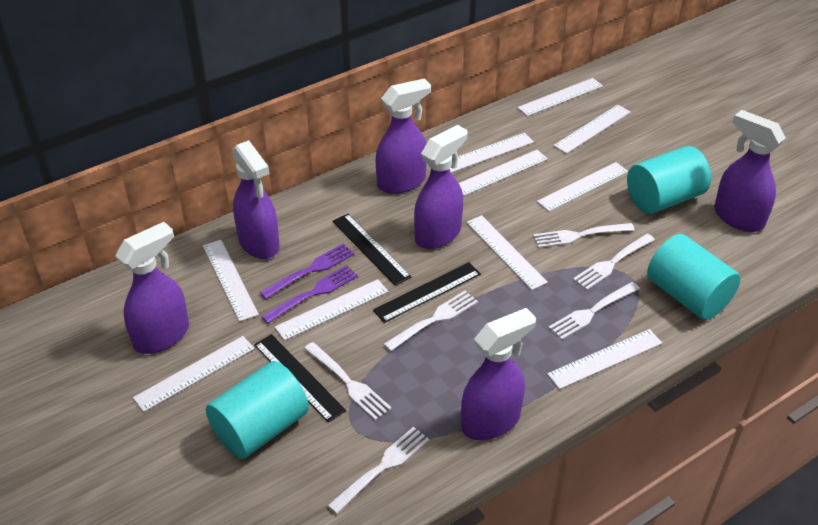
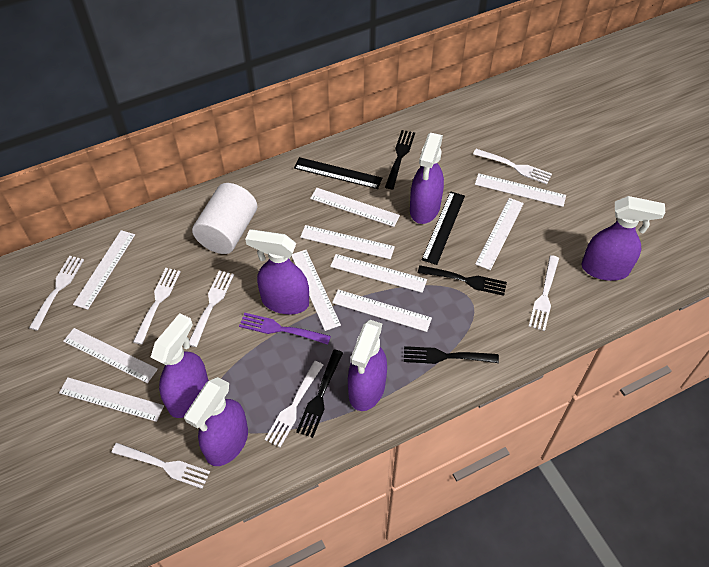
black fork: 0 -> 4
black ruler: 3 -> 2
purple fork: 2 -> 1
turquoise cylinder: 3 -> 0
white cylinder: 0 -> 1
white fork: 6 -> 7

